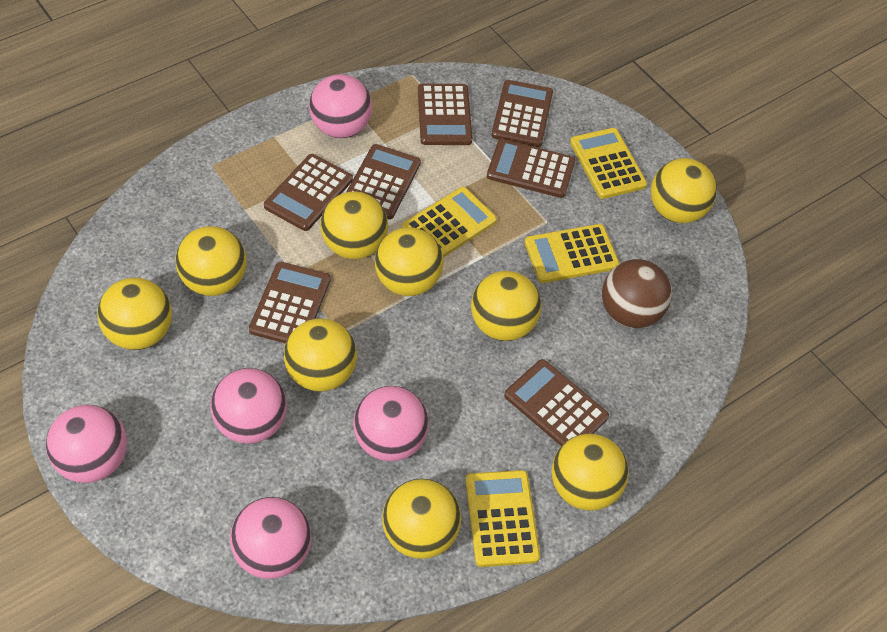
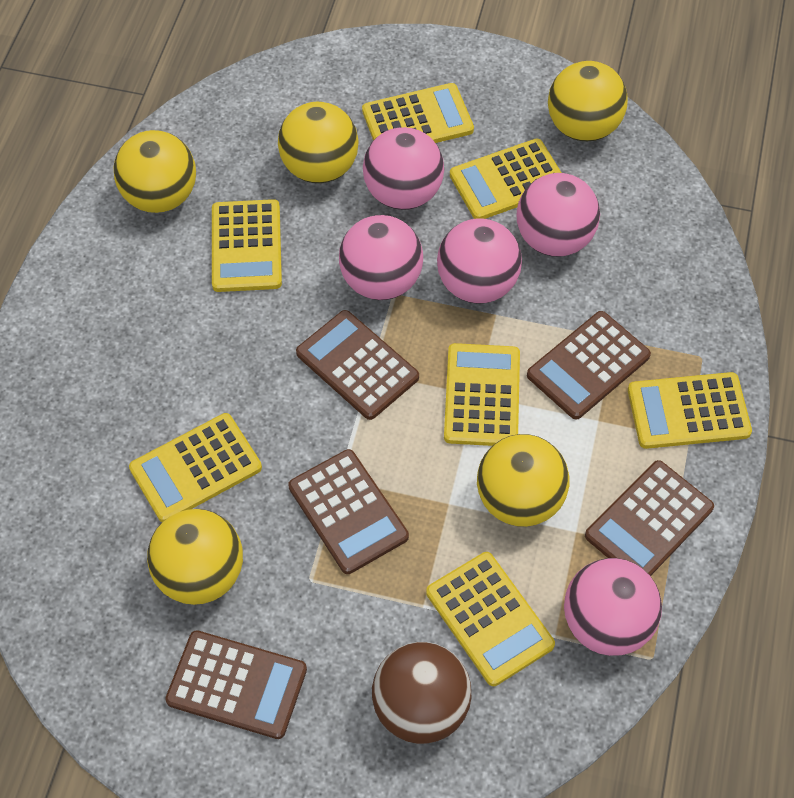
brown calculator: 7 -> 5
yellow ball: 9 -> 5
yellow calculator: 4 -> 7

